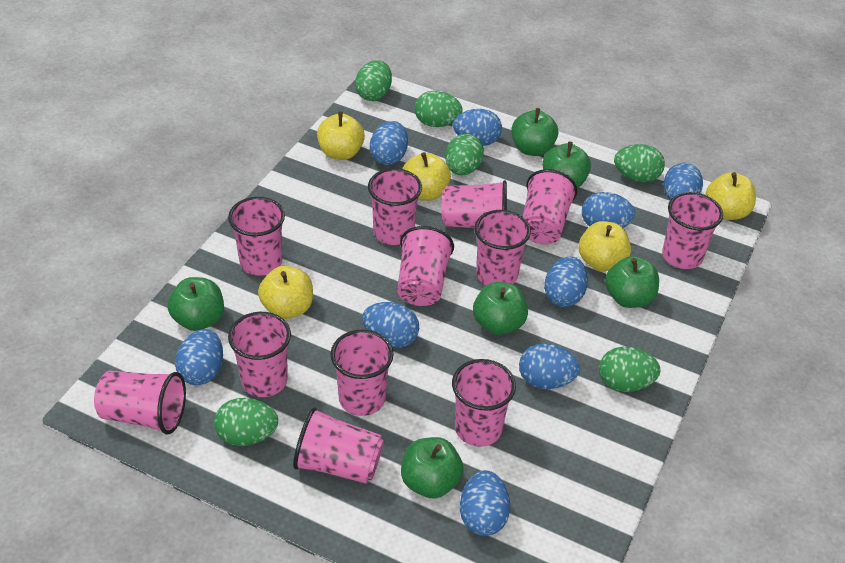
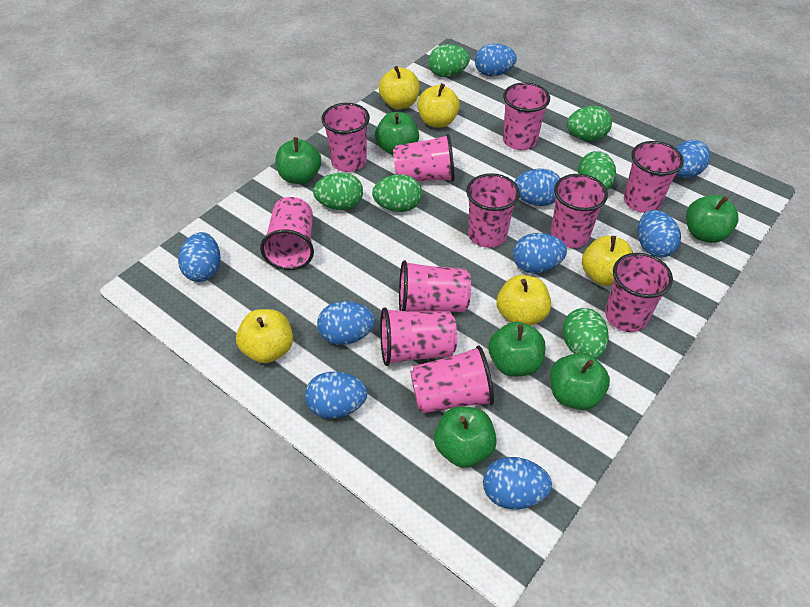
pink cup: 12 -> 11

